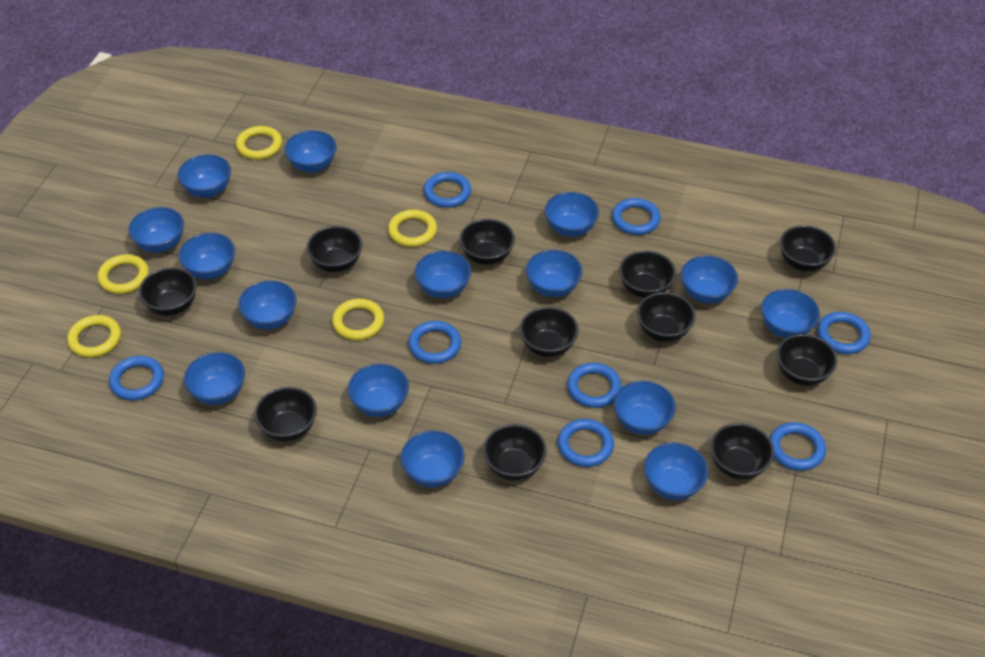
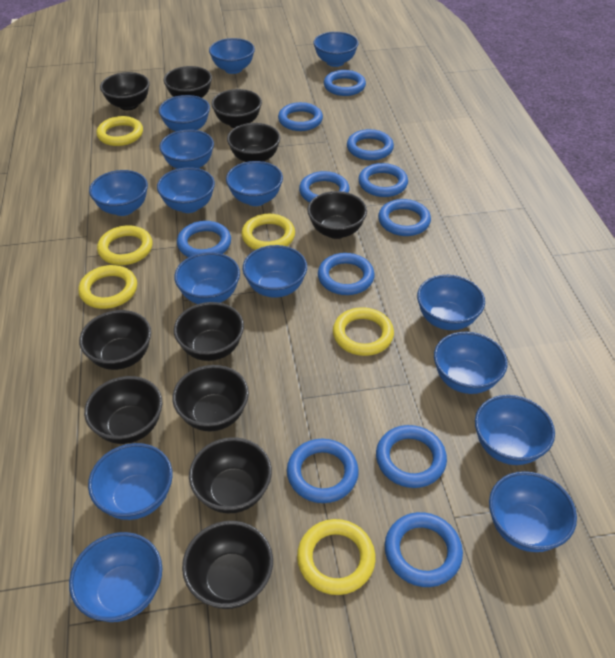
blue ring: 8 -> 11
yellow ring: 5 -> 6

